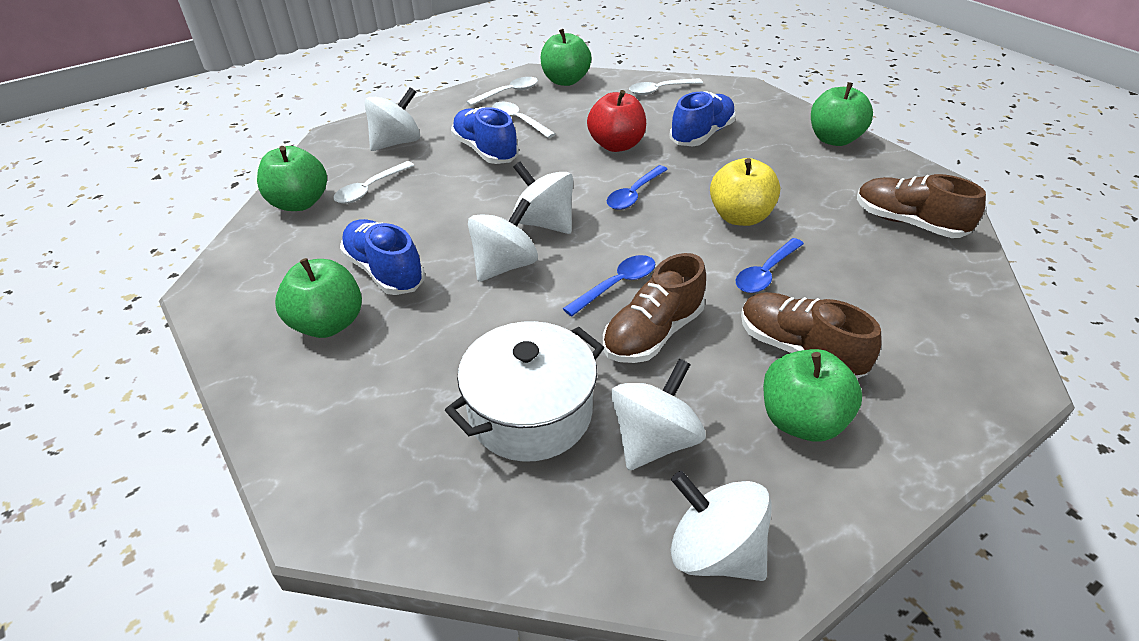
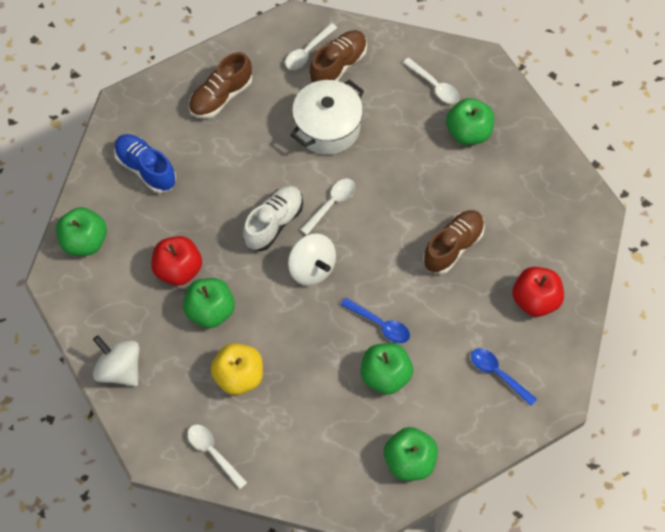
blue shoe: 3 -> 1
blue spoon: 3 -> 2
red apple: 1 -> 2
white shoe: 0 -> 1
white spinning top: 5 -> 2

